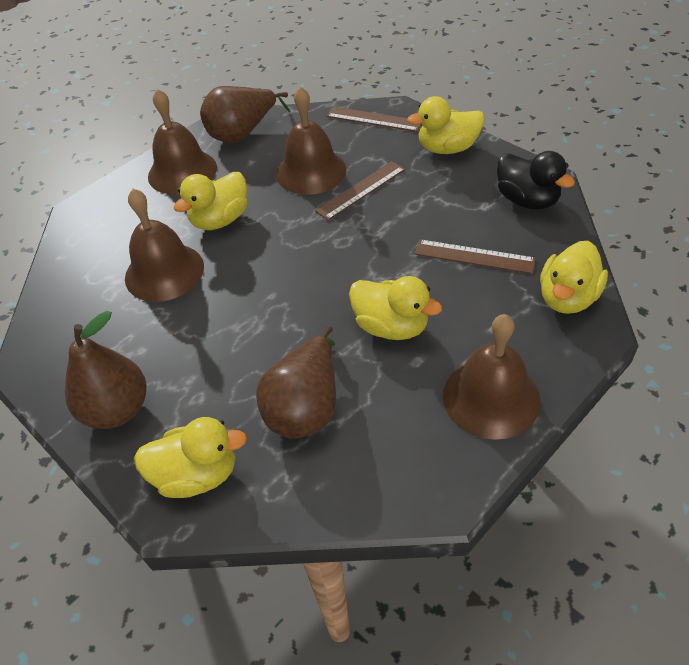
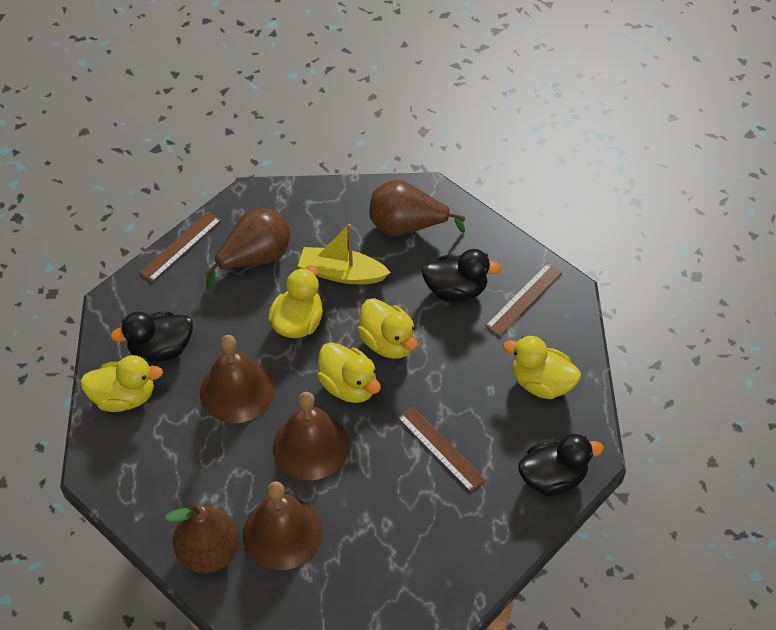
black duck: 1 -> 3
brown bell: 4 -> 3
yellow boat: 0 -> 1

